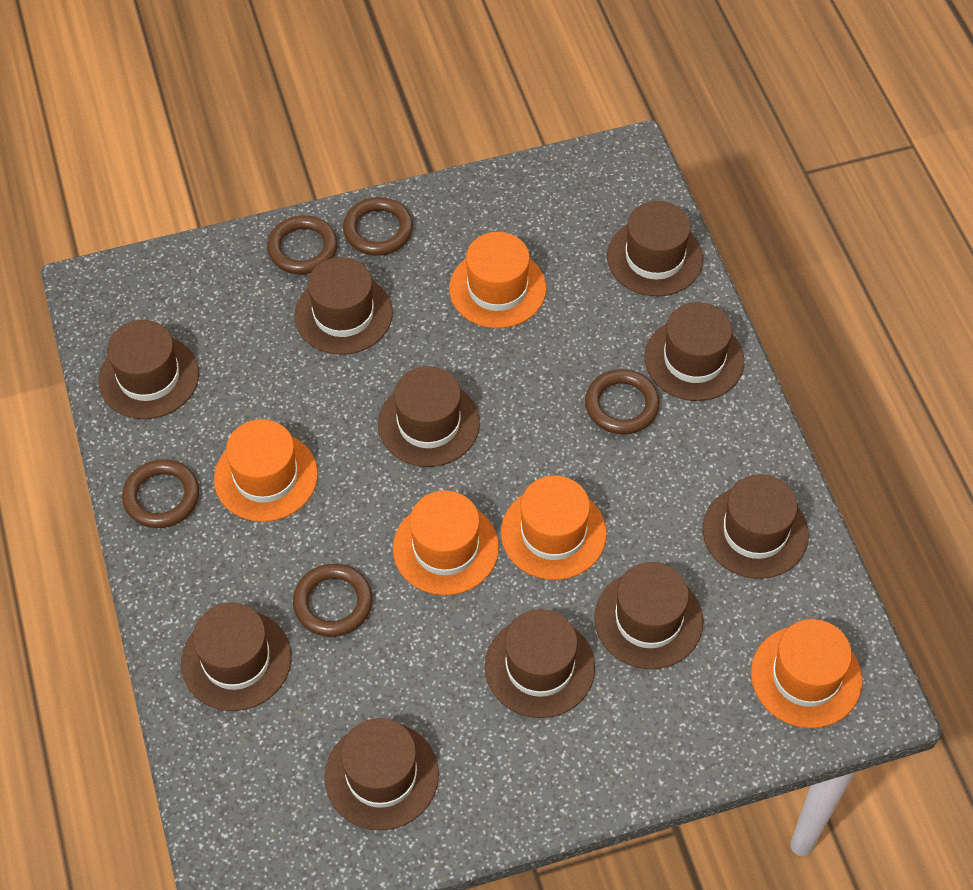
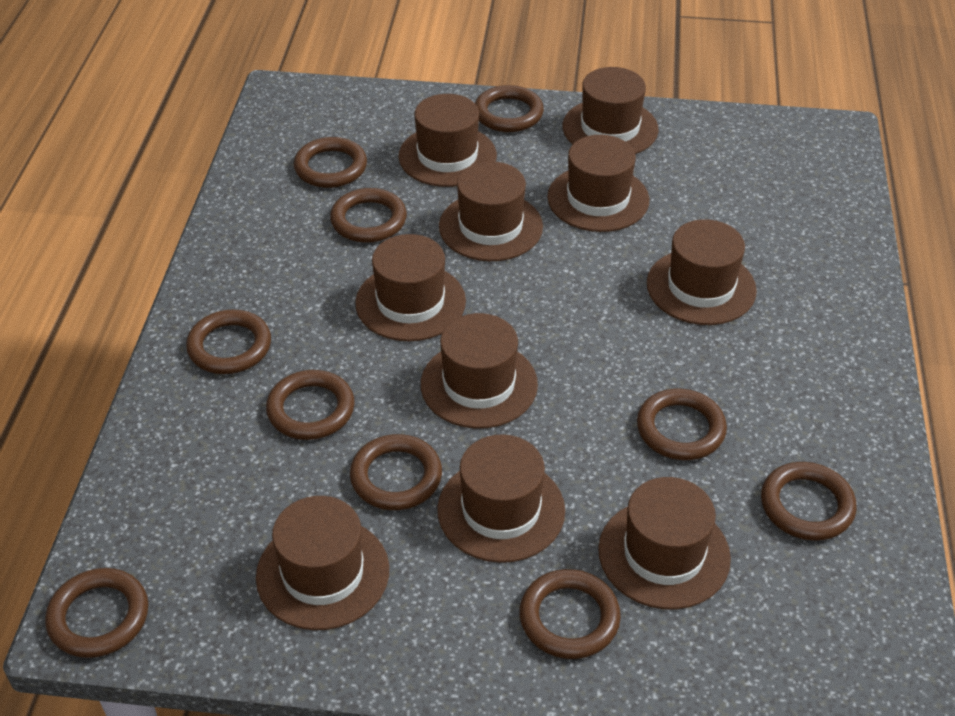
brown ring: 5 -> 10
orange hat: 5 -> 0

